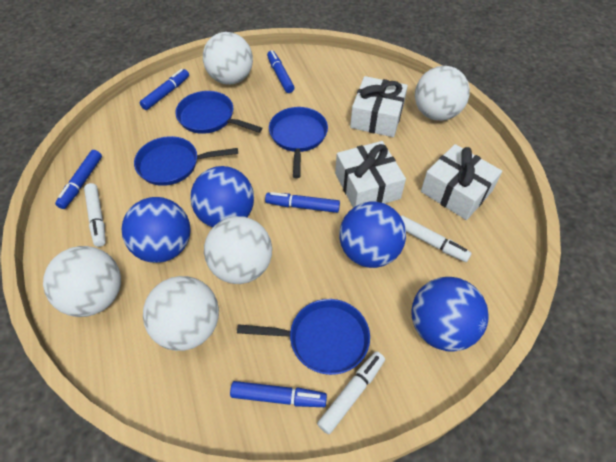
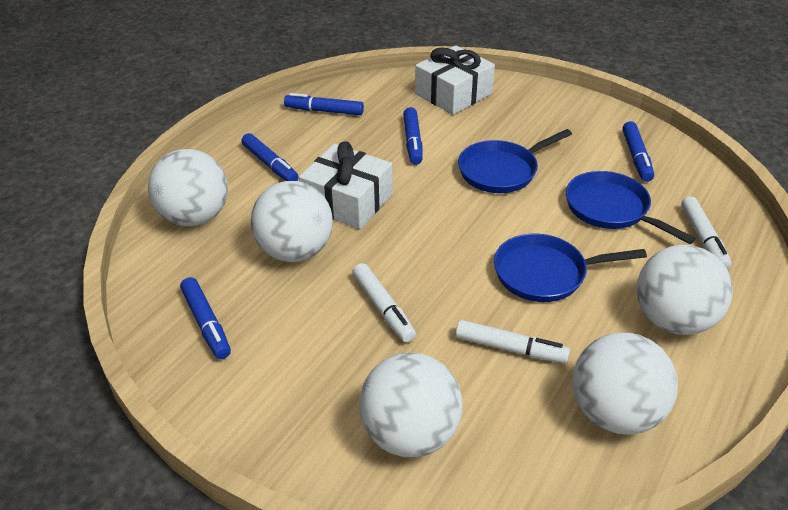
blue ball: 4 -> 0
blue pan: 4 -> 3
white gift: 3 -> 2

